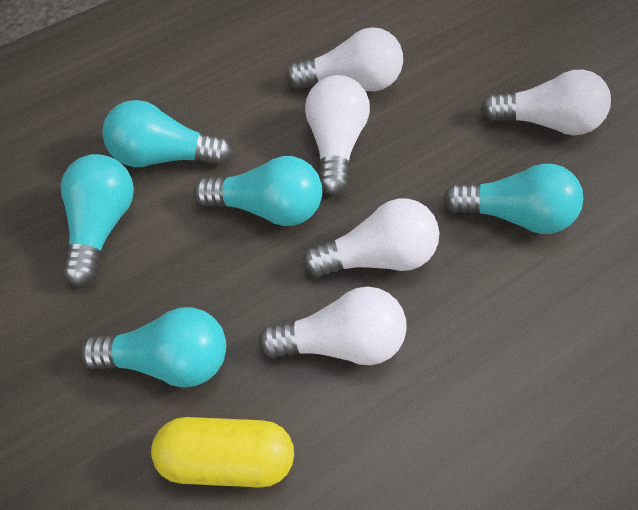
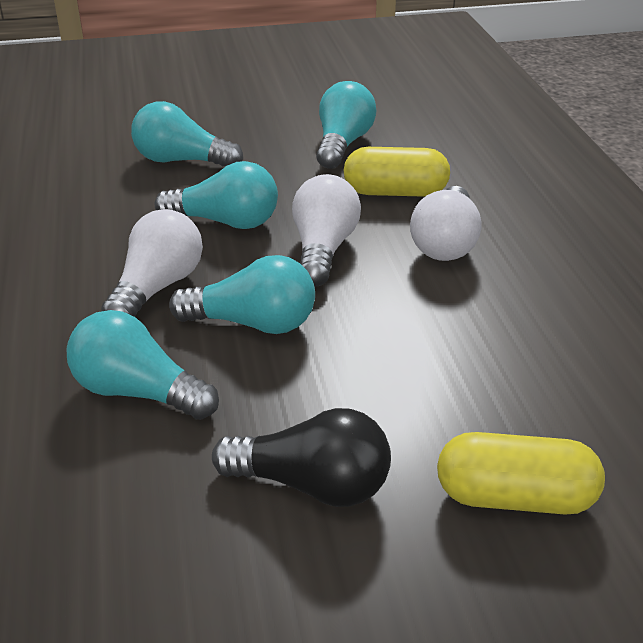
black light bulb: 0 -> 1
white light bulb: 5 -> 3
yellow capsule: 1 -> 2

